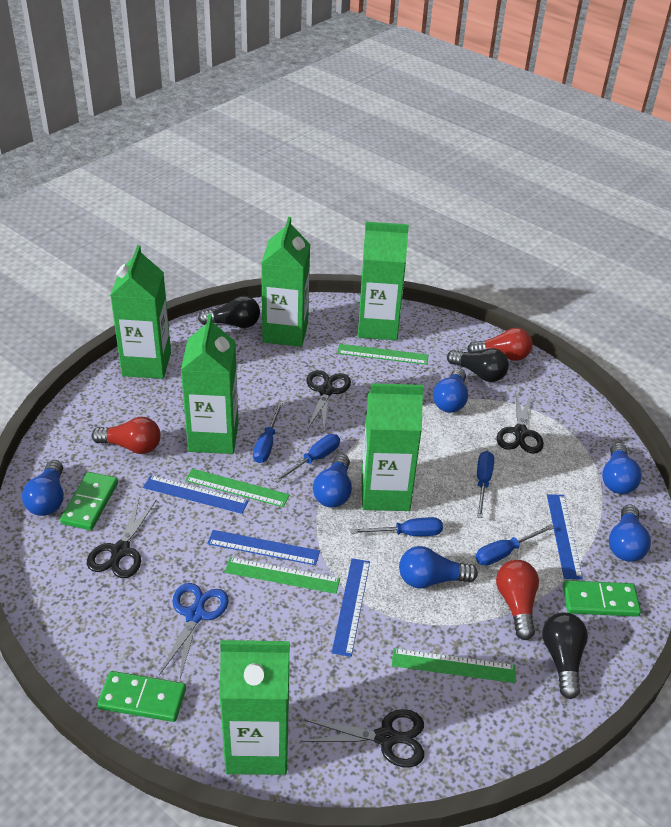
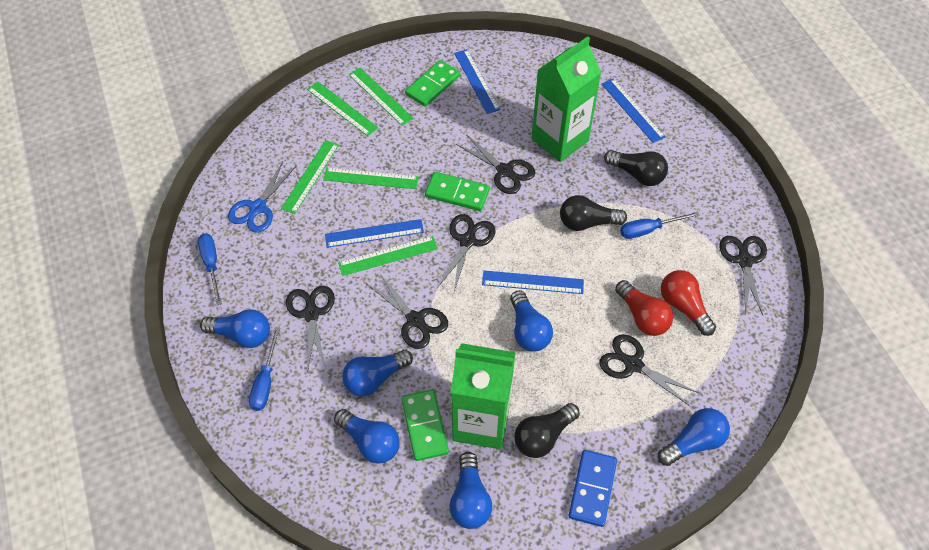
black scissors: 4 -> 6
blue domino: 0 -> 1
blue screwdriver: 5 -> 3
green carton: 6 -> 2
green ruler: 4 -> 5
red light bulb: 3 -> 2

